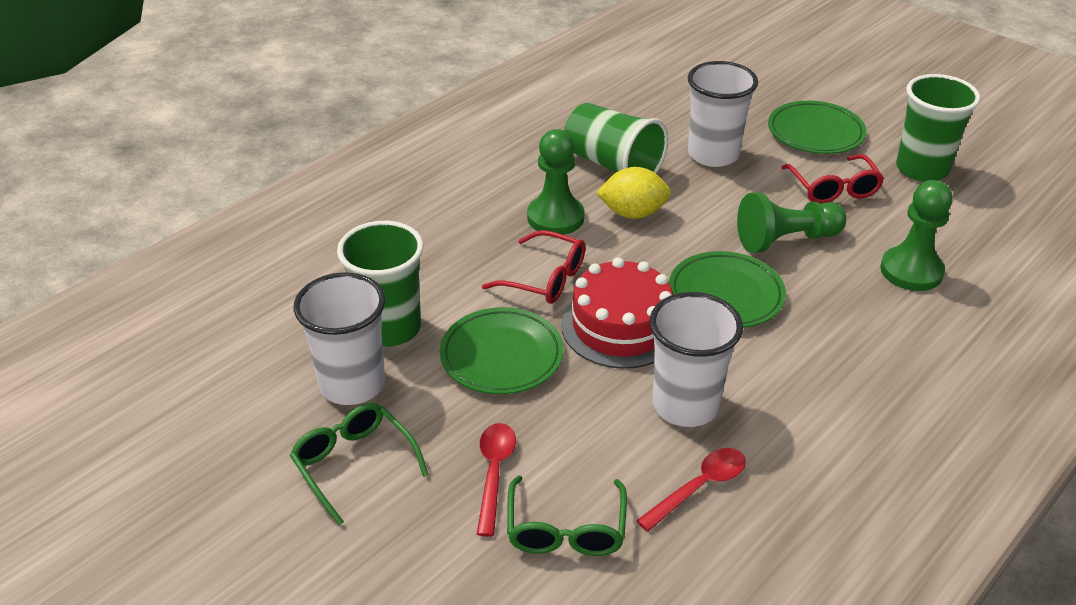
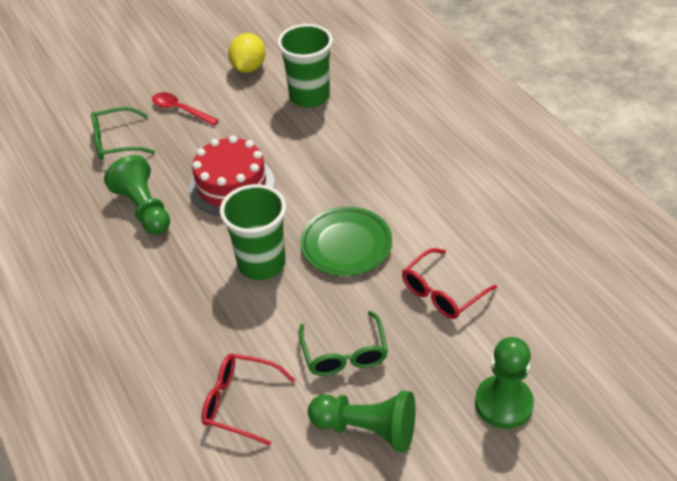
green cup: 3 -> 2
green plate: 3 -> 1
red spoon: 2 -> 1
white cup: 3 -> 0

